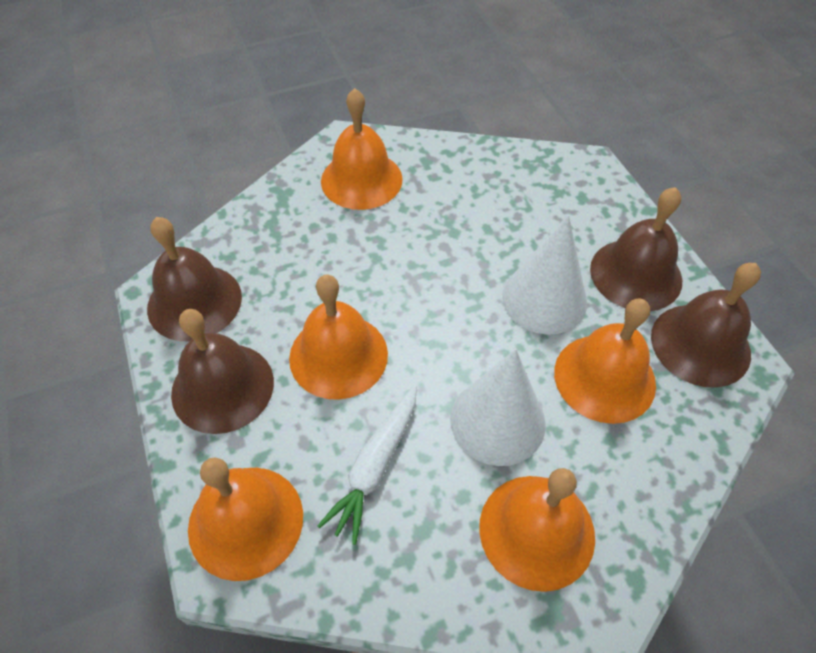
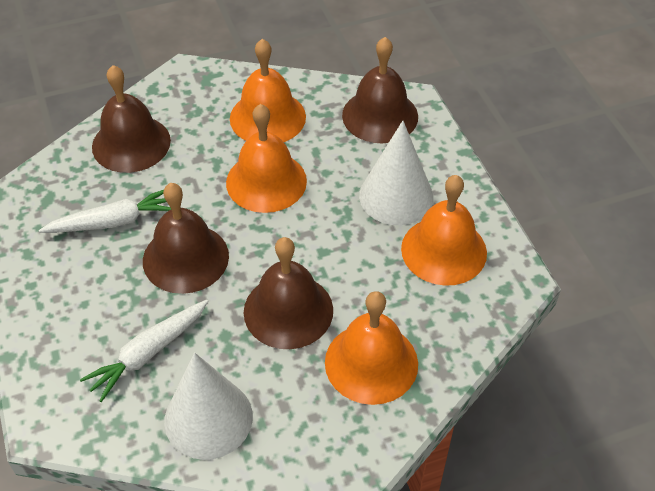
orange bell: 5 -> 4
white carrot: 1 -> 2

